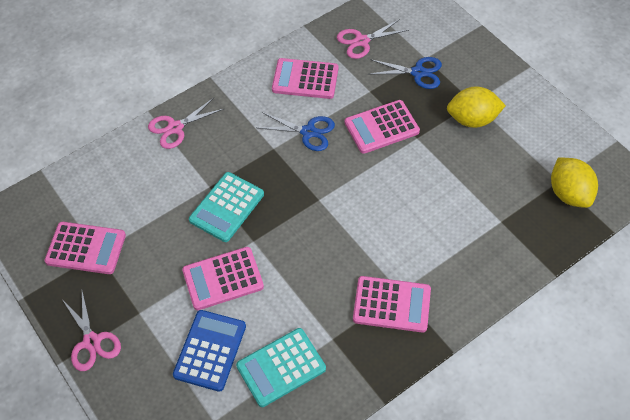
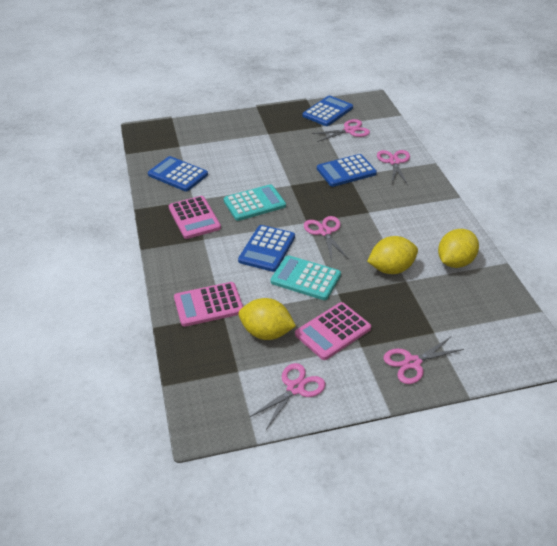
blue calculator: 1 -> 4
blue scissors: 2 -> 0
pink calculator: 5 -> 3
pink scissors: 3 -> 5
yellow lemon: 2 -> 3

